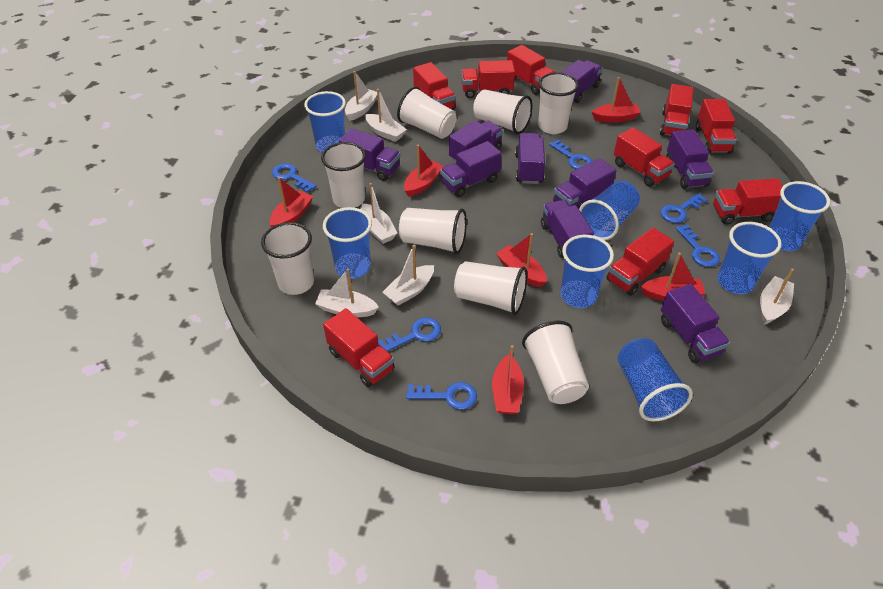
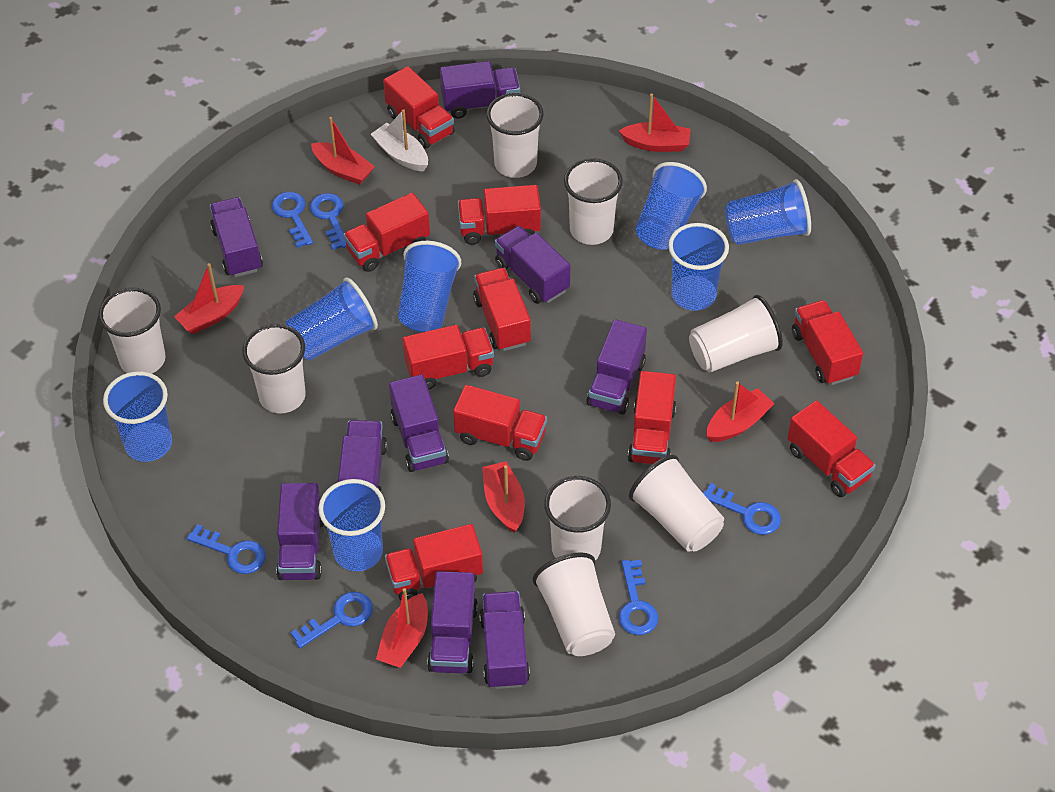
red truck: 9 -> 10
white boat: 6 -> 1

